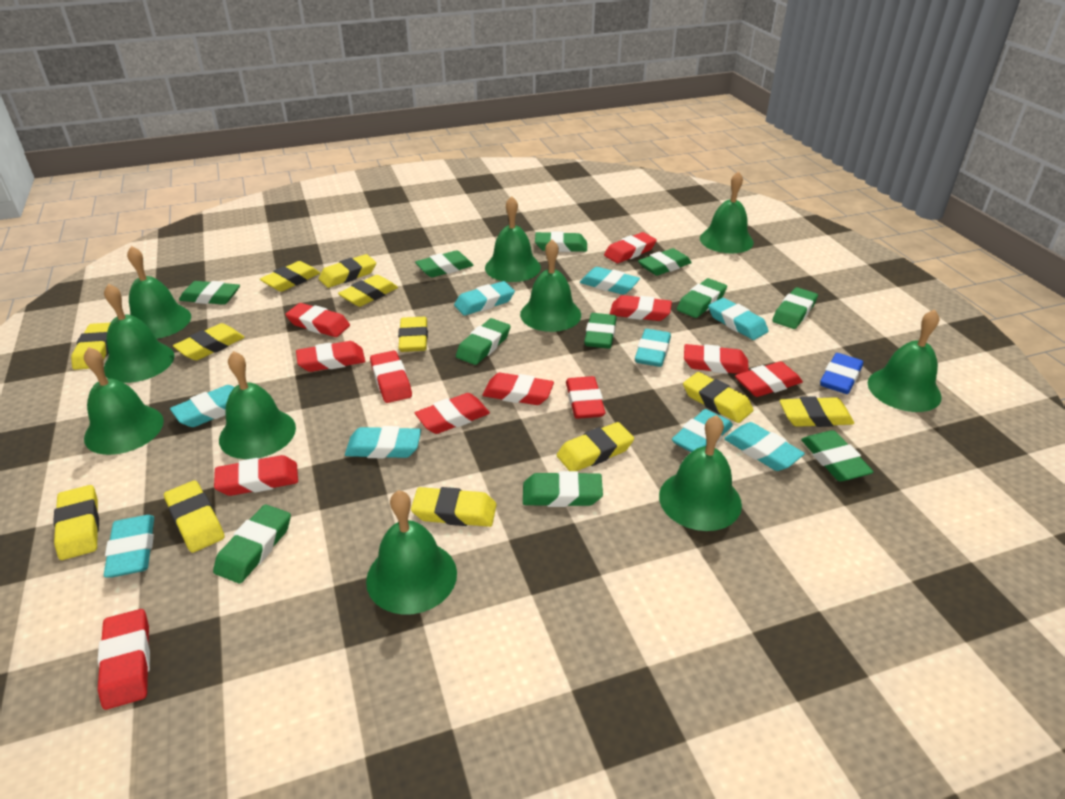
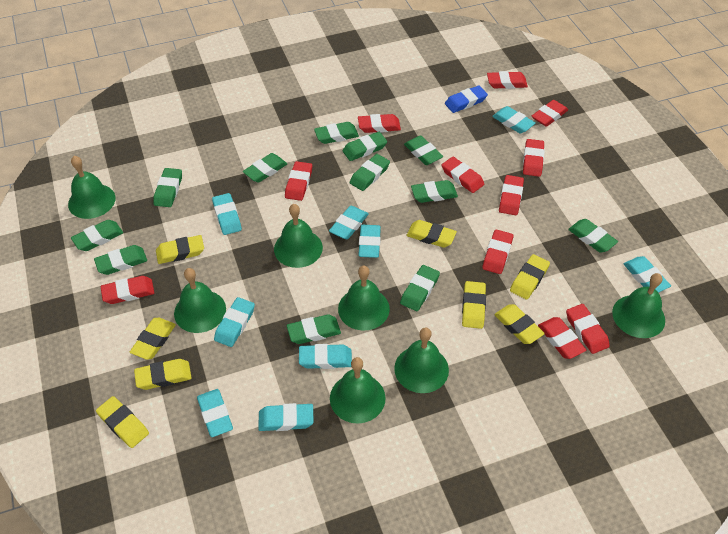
green bell: 10 -> 7
green eraser: 11 -> 12
red eraser: 12 -> 11
yellow eraser: 12 -> 8

